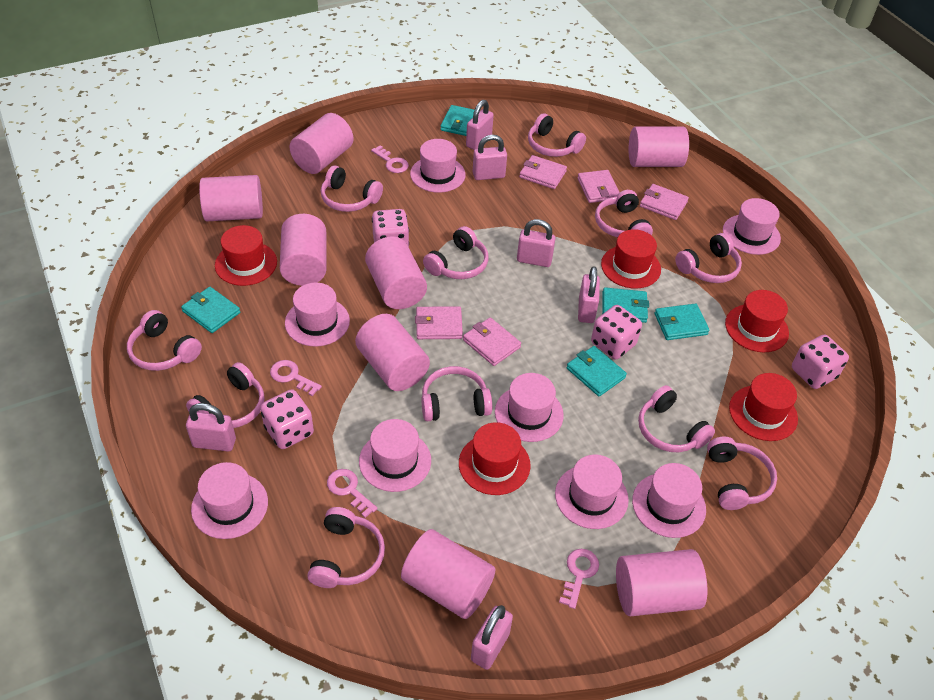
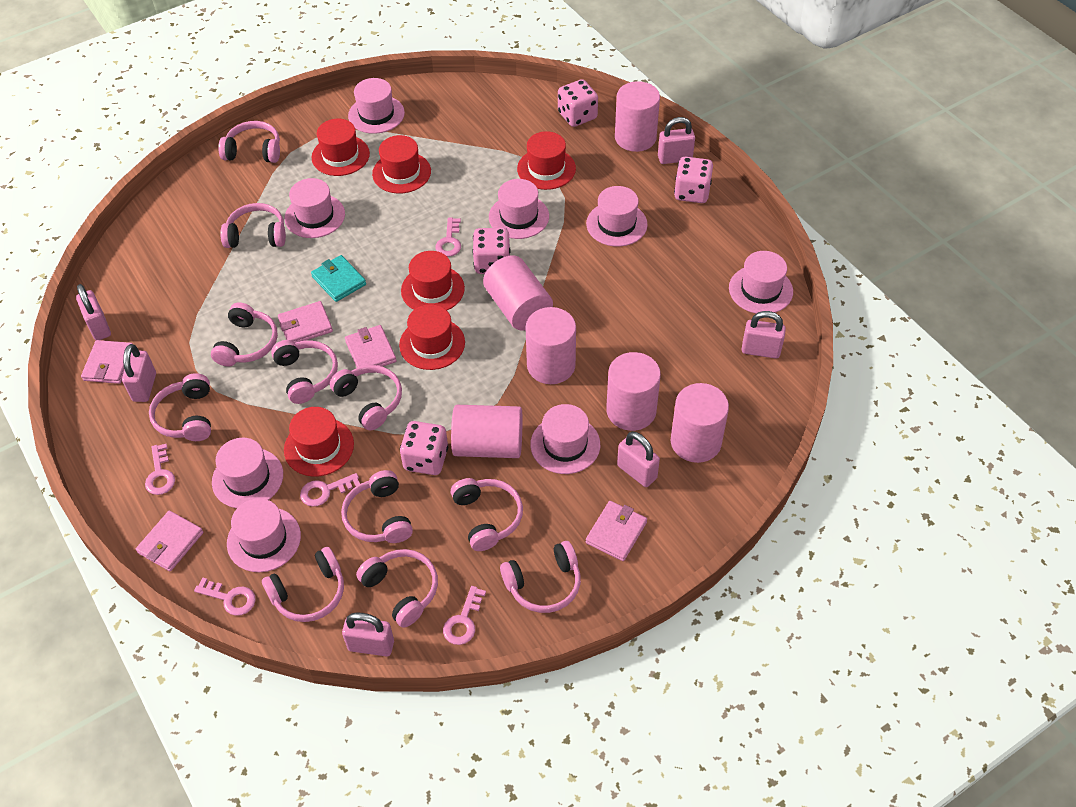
pink cylinder: 8 -> 6
pink key: 4 -> 5
red hat: 5 -> 6
turquoise wallet: 5 -> 1

